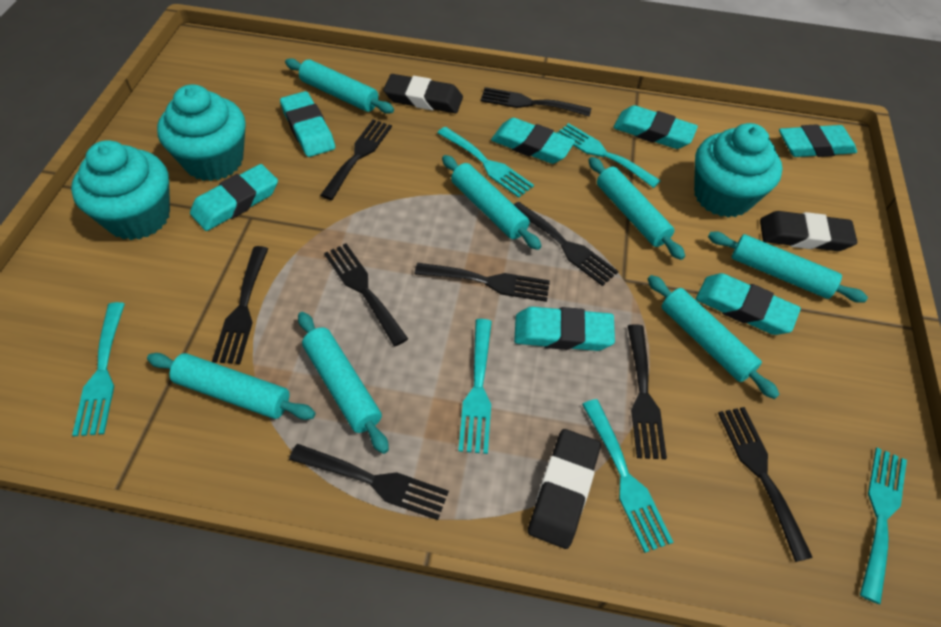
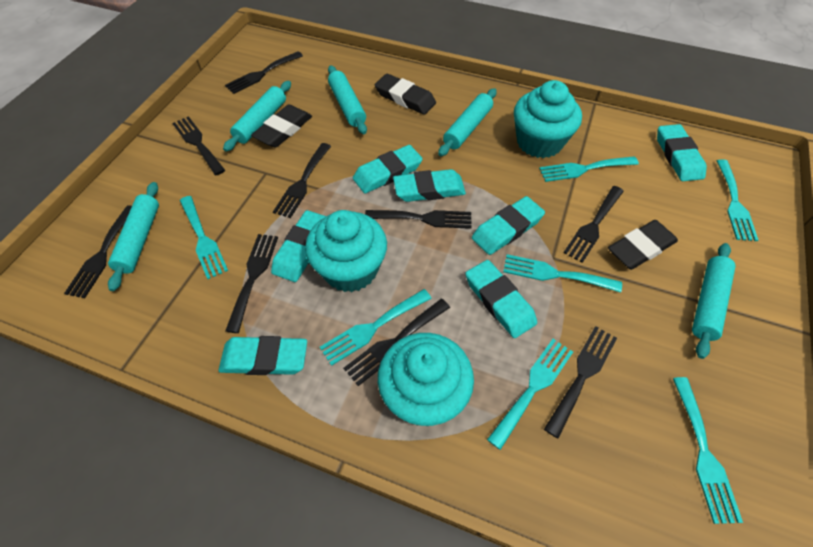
turquoise fork: 6 -> 7
turquoise rolling pin: 7 -> 5

